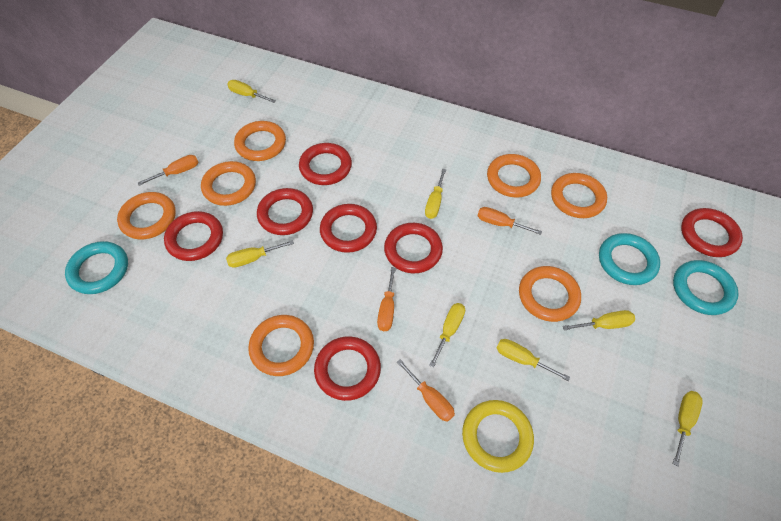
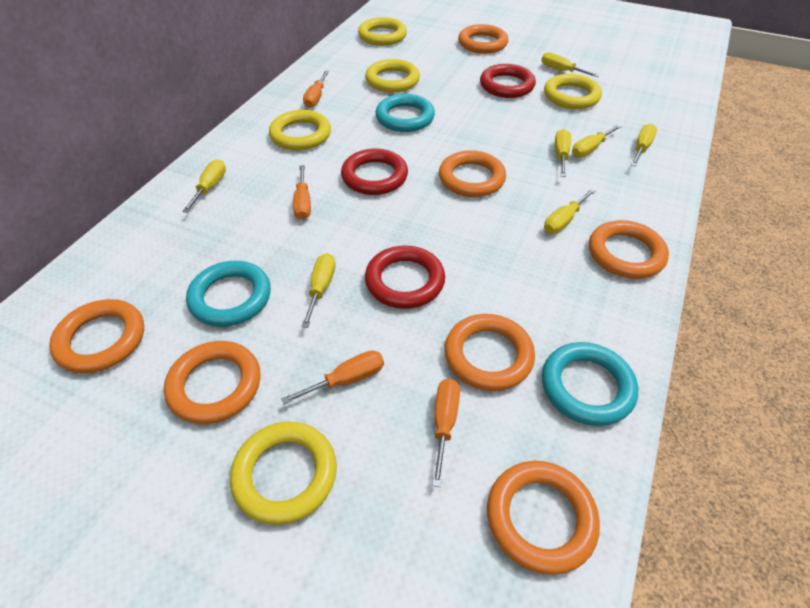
red ring: 7 -> 3
yellow ring: 1 -> 5

